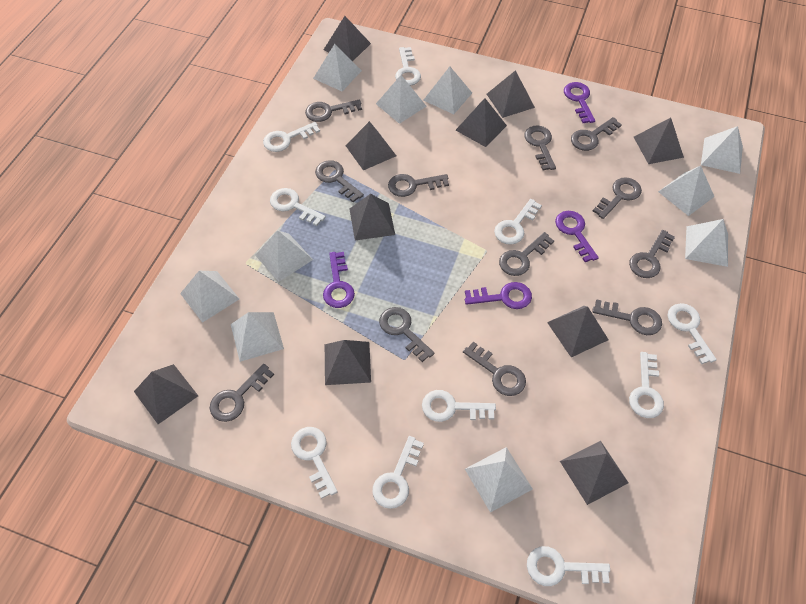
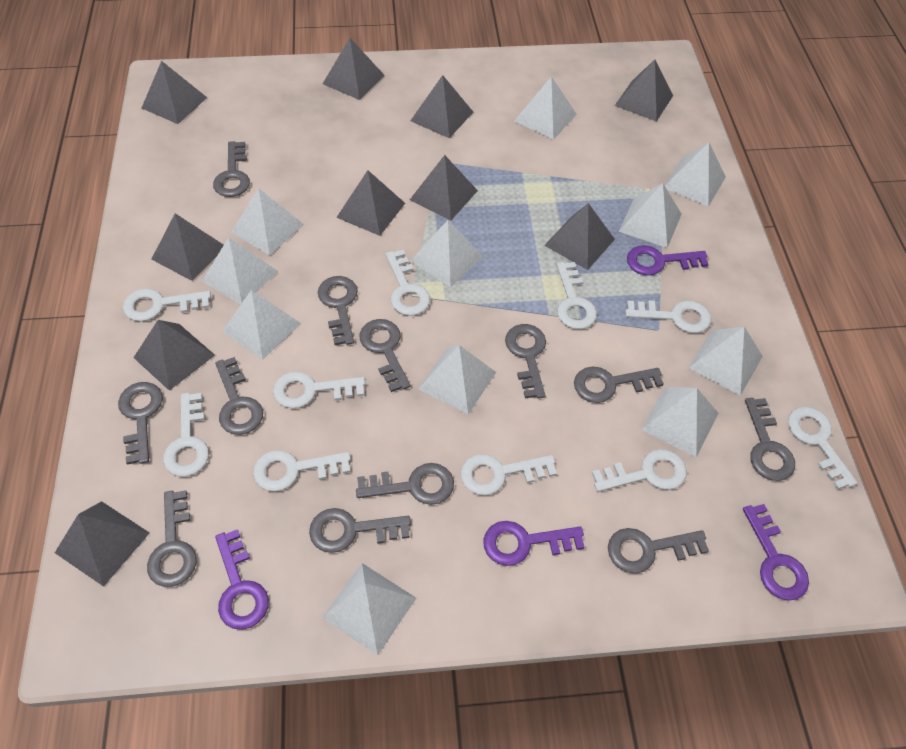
white pyramid: 10 -> 11

